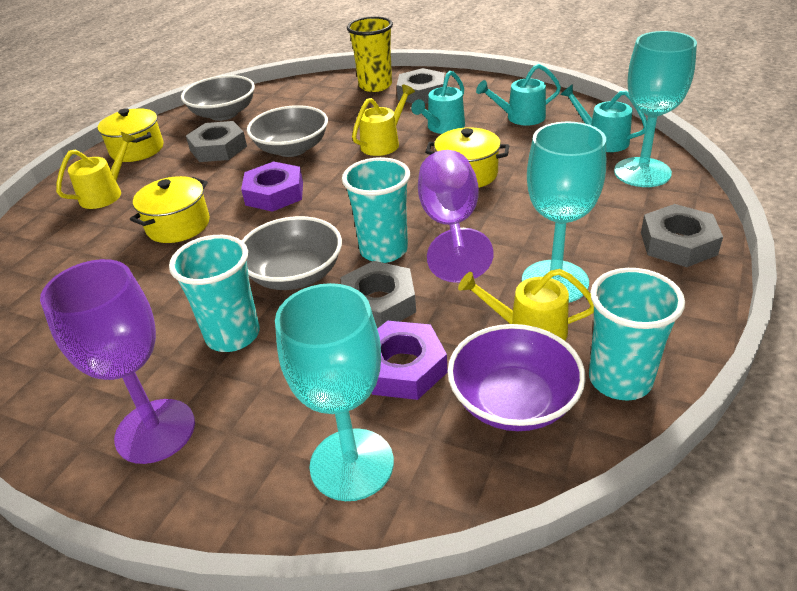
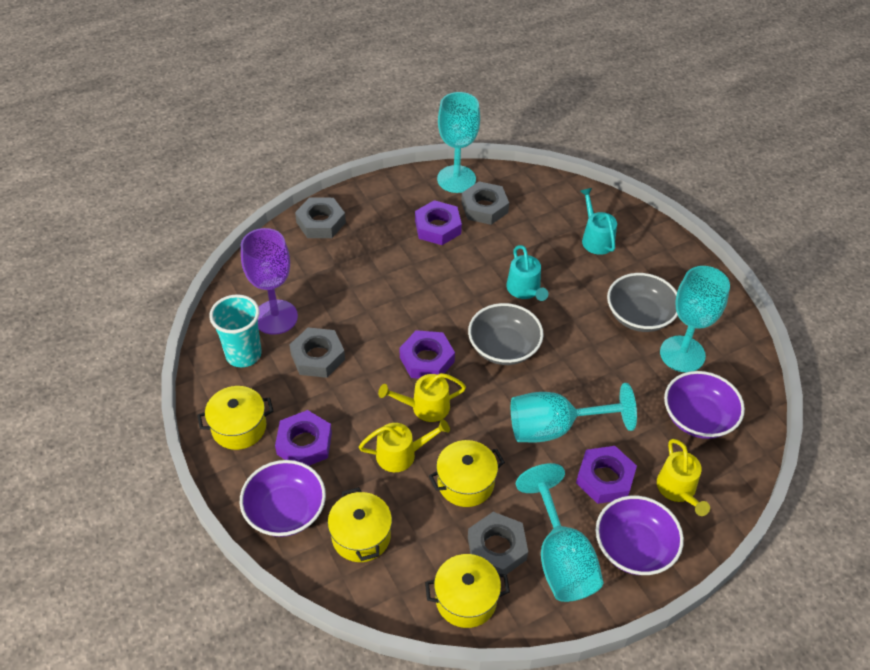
grey bowl: 3 -> 2
purple bowl: 1 -> 3
purple goblet: 2 -> 1
purple nut: 2 -> 4
turquoise cup: 3 -> 1
turquoise goblet: 3 -> 4
turquoise watering can: 3 -> 2
yellow cup: 1 -> 0
yellow pot: 3 -> 4

